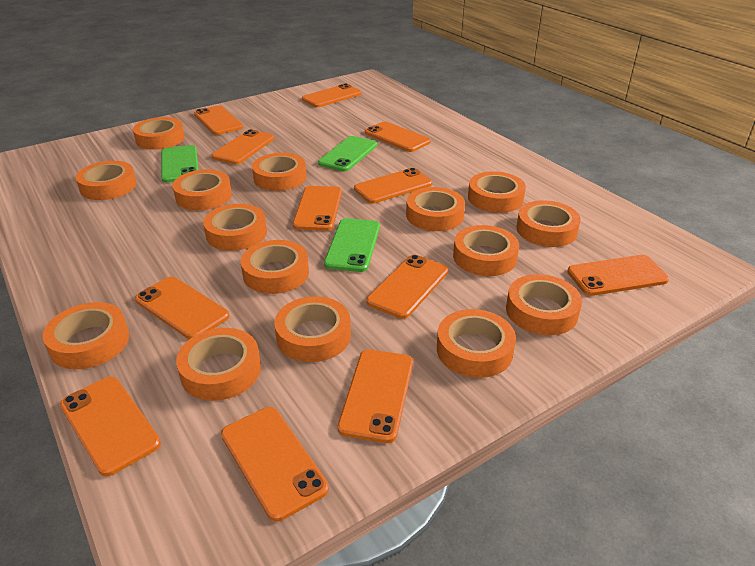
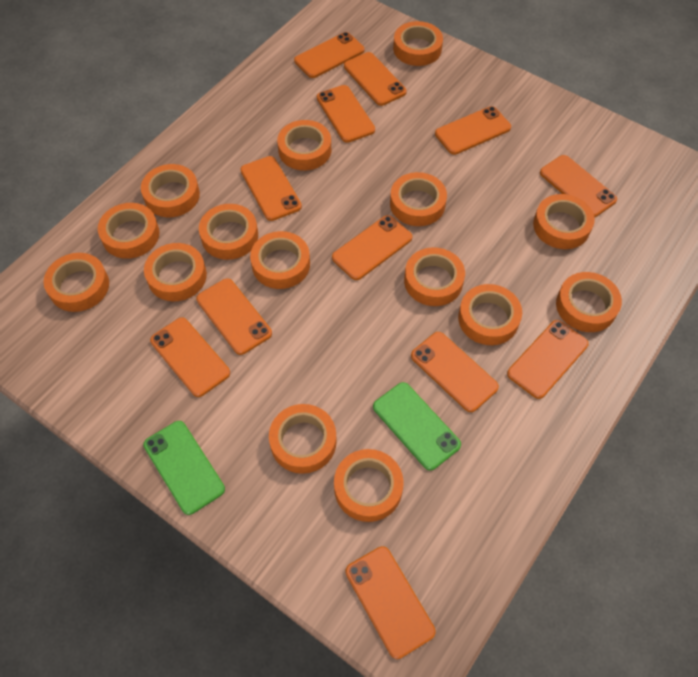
green phone: 3 -> 2

